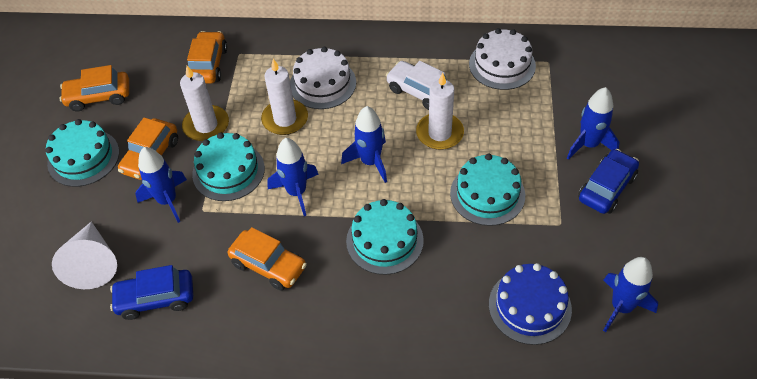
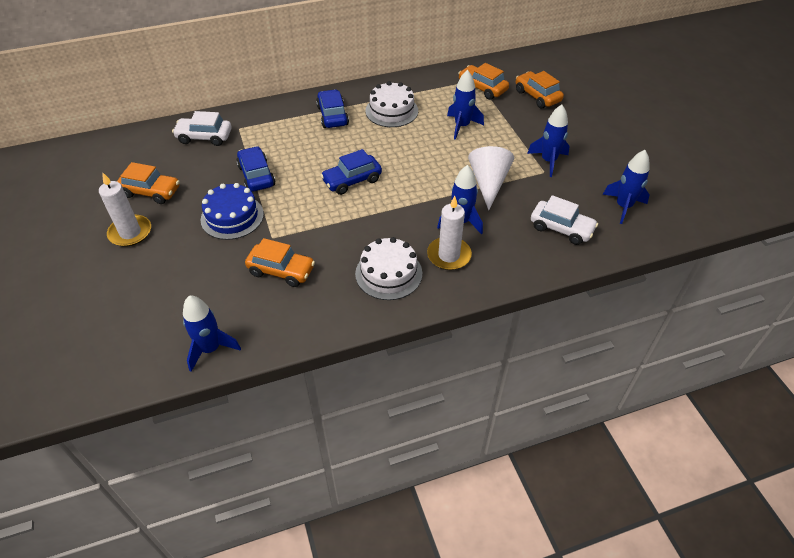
blue car: 2 -> 3
turquoise cake: 4 -> 0
white candle: 3 -> 2
white car: 1 -> 2

